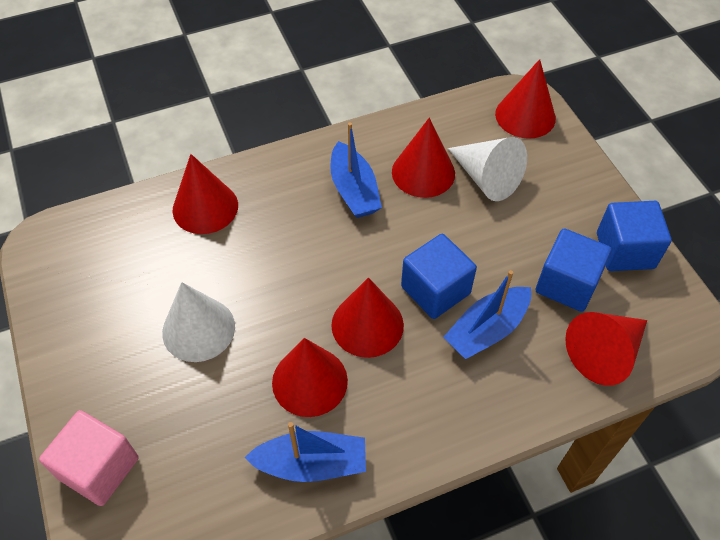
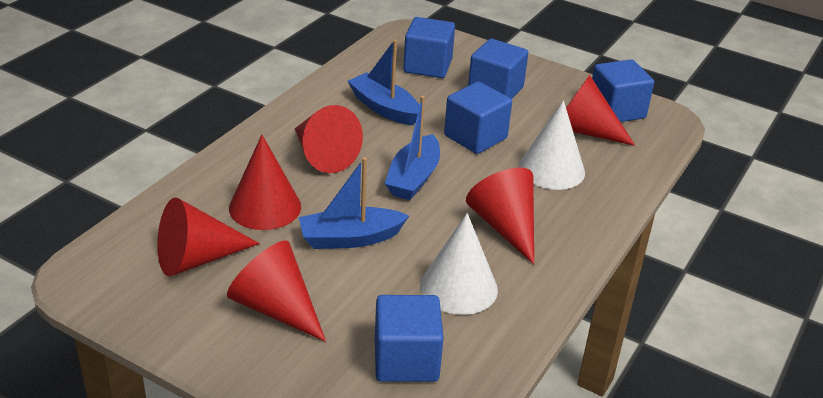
blue cube: 3 -> 5
pink cube: 1 -> 0

